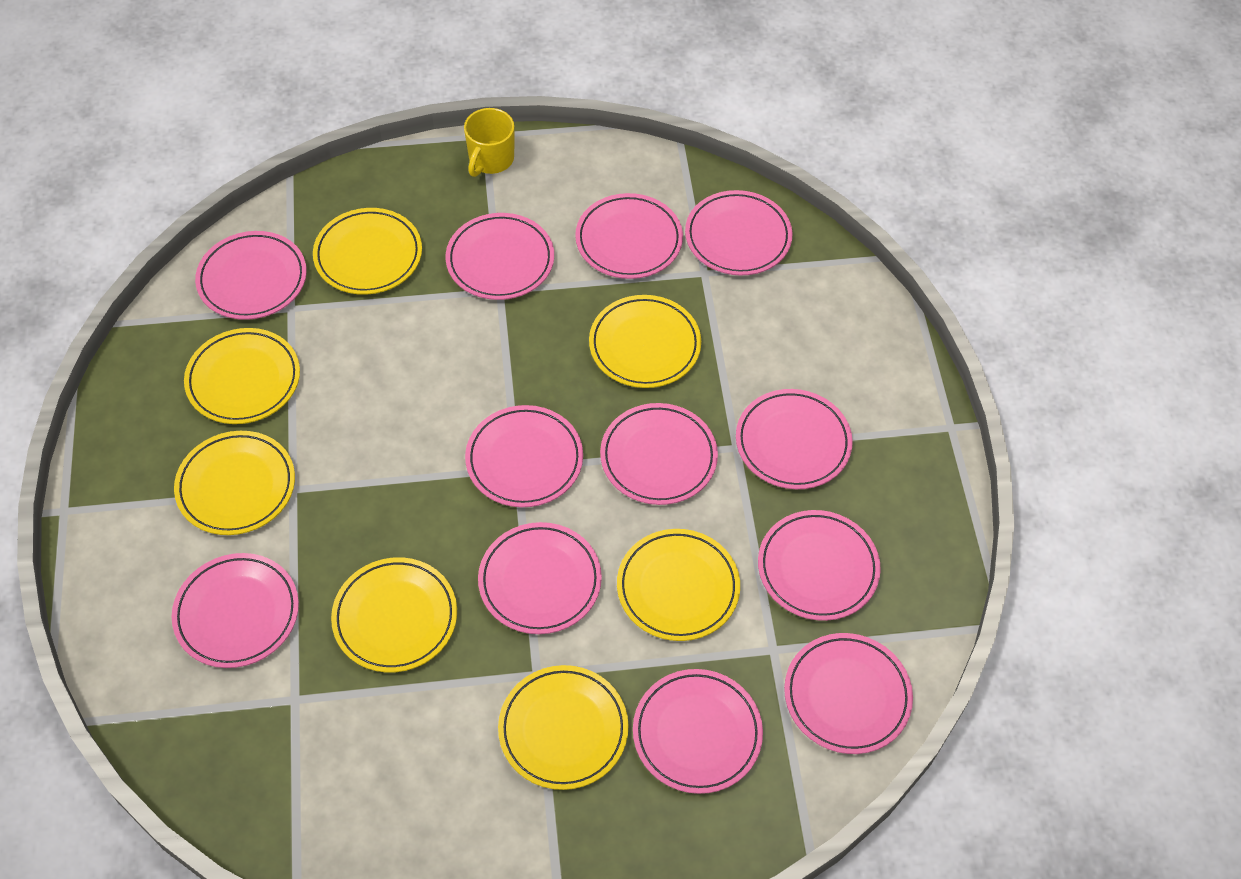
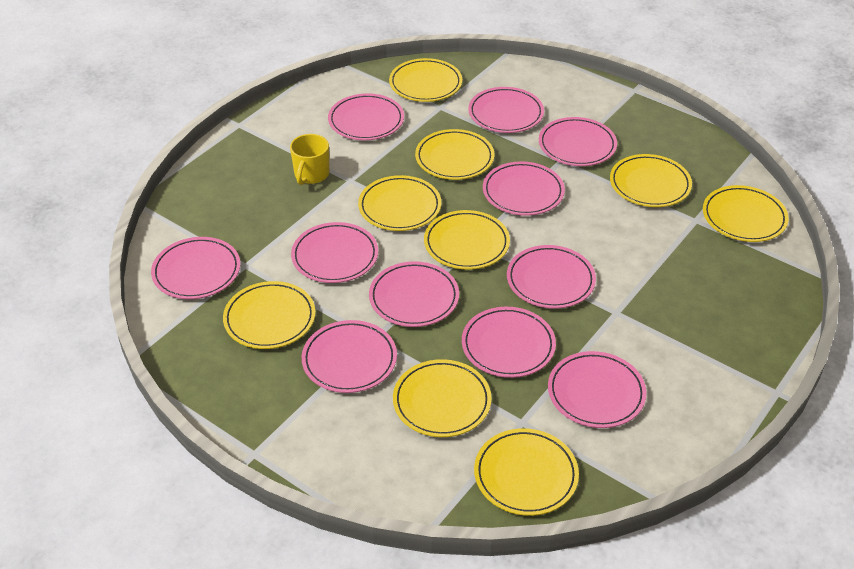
pink plate: 12 -> 11
yellow plate: 7 -> 9

